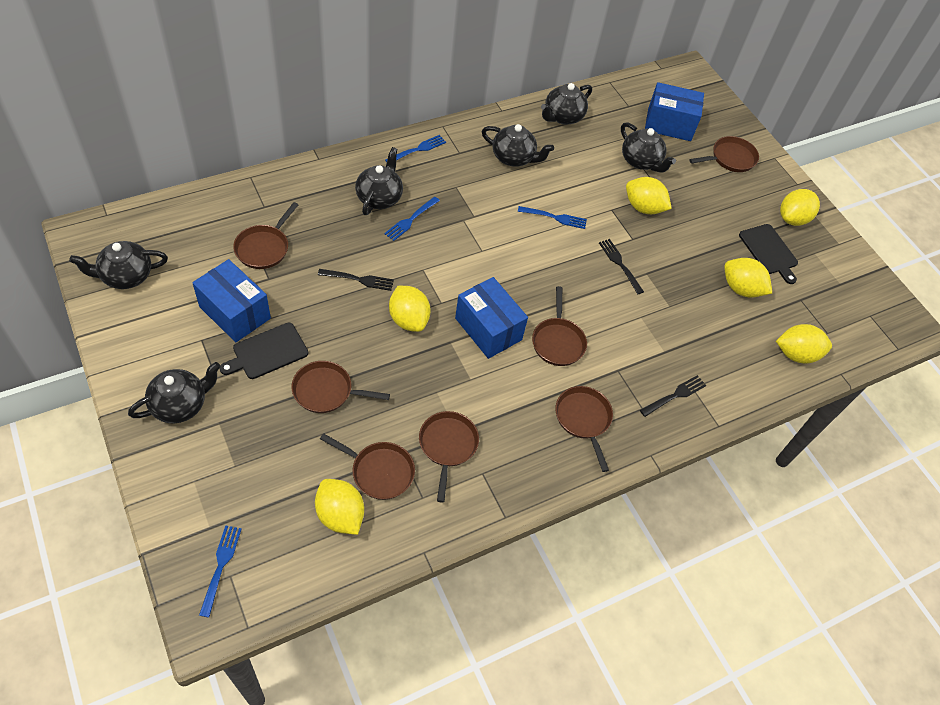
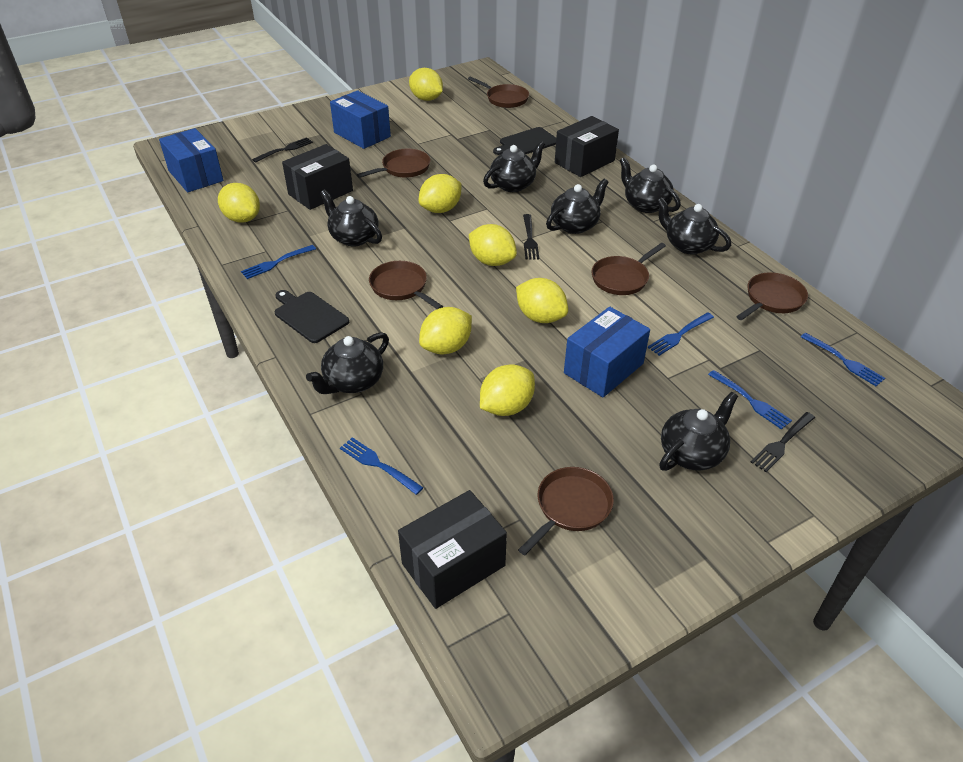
black box: 0 -> 3
black teapot: 6 -> 7
blue fork: 4 -> 5
brown pan: 7 -> 6
yellow lemon: 6 -> 7

